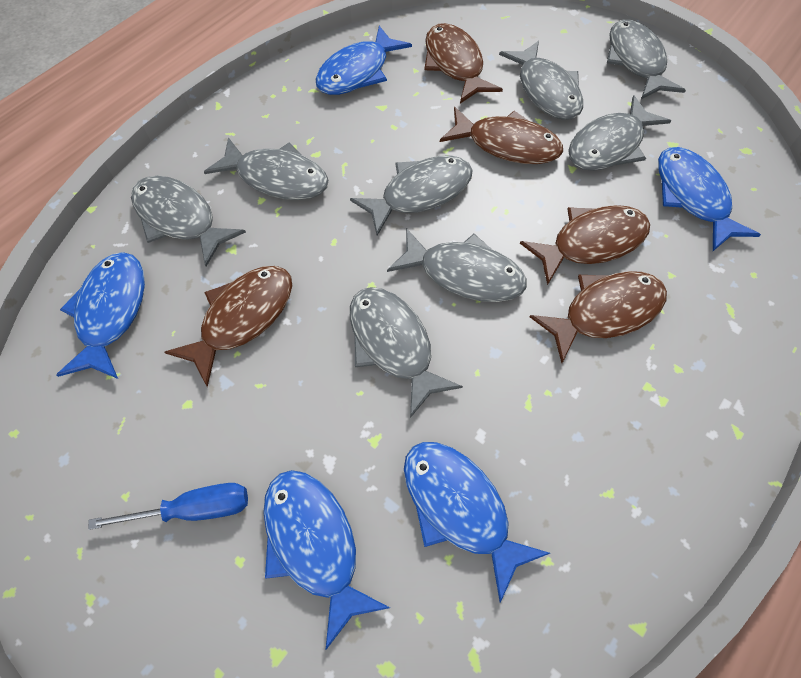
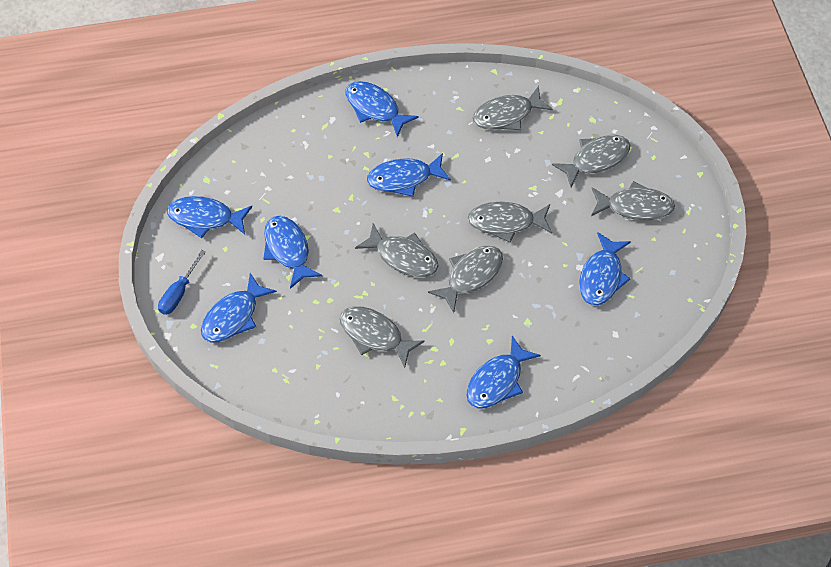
blue fish: 5 -> 7
brown fish: 5 -> 0
grey fish: 8 -> 7

